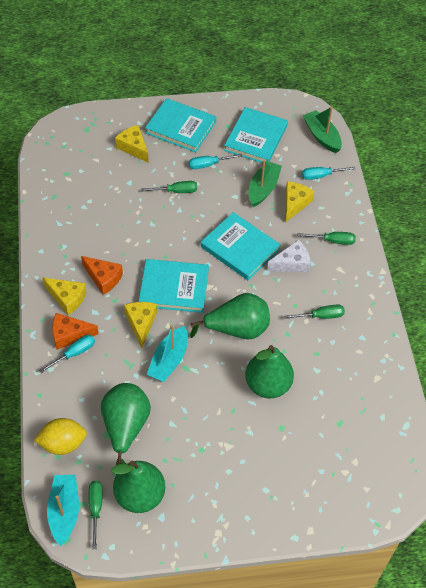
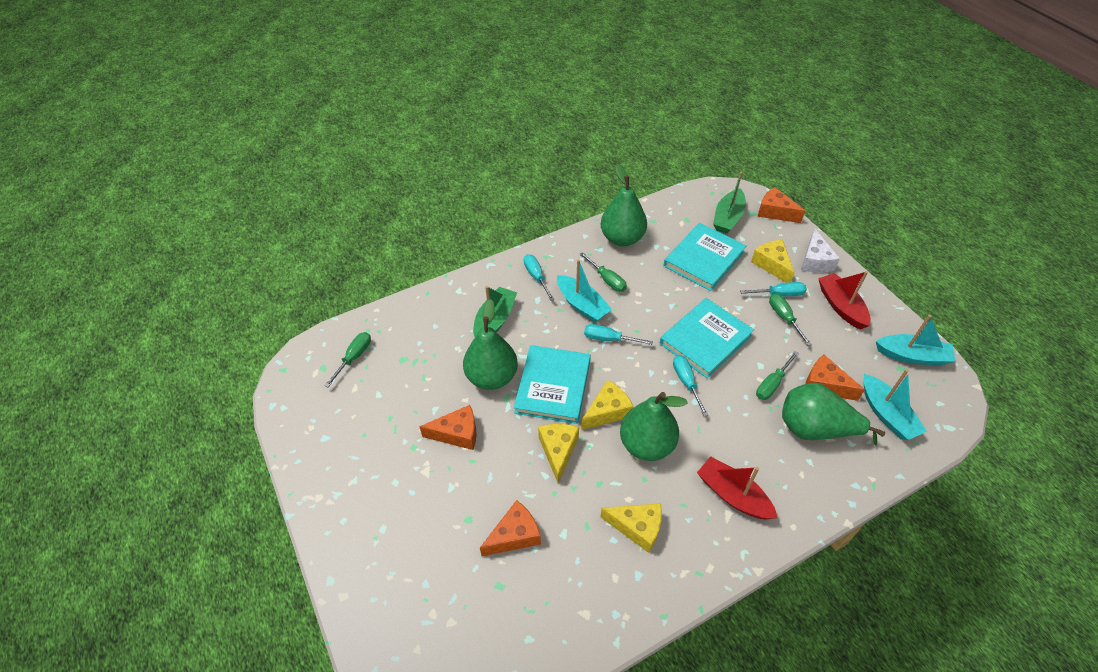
orange cheese: 2 -> 4
red boat: 0 -> 2
turquoise boat: 2 -> 3
turquoise book: 4 -> 3
turquoise screwdriver: 3 -> 4
yellow lemon: 1 -> 0

